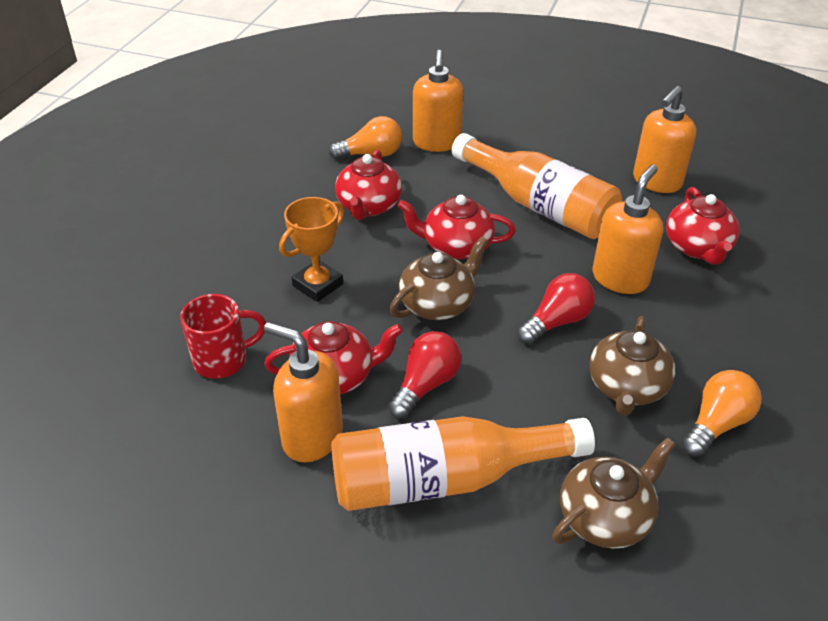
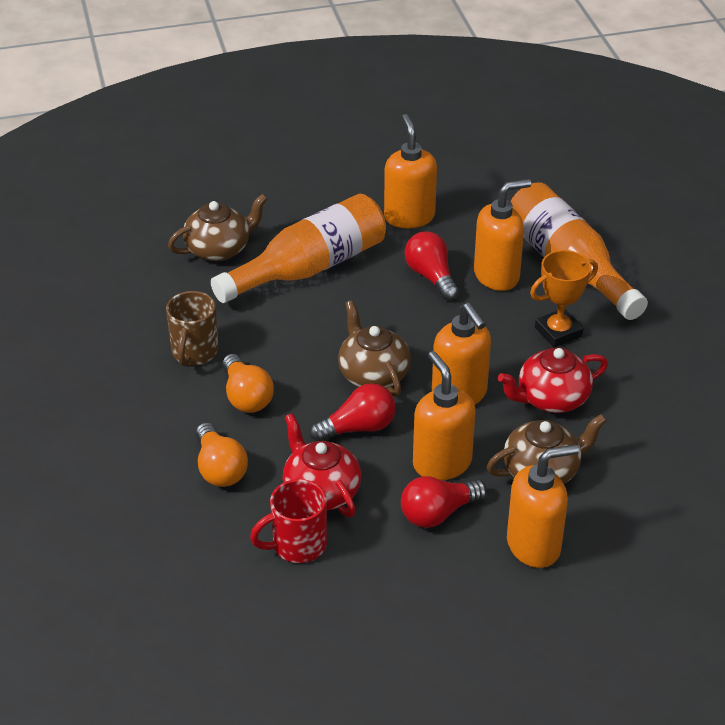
brown mug: 0 -> 1
orange soap dispenser: 4 -> 5
red light bulb: 2 -> 3
red teapot: 4 -> 2

